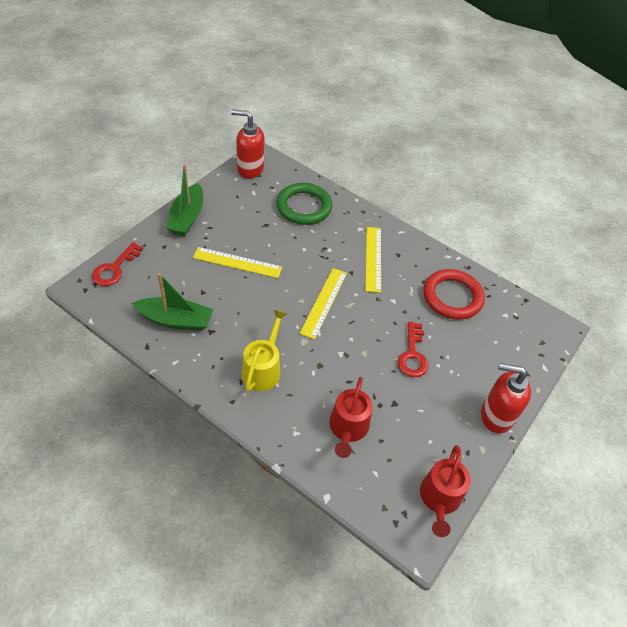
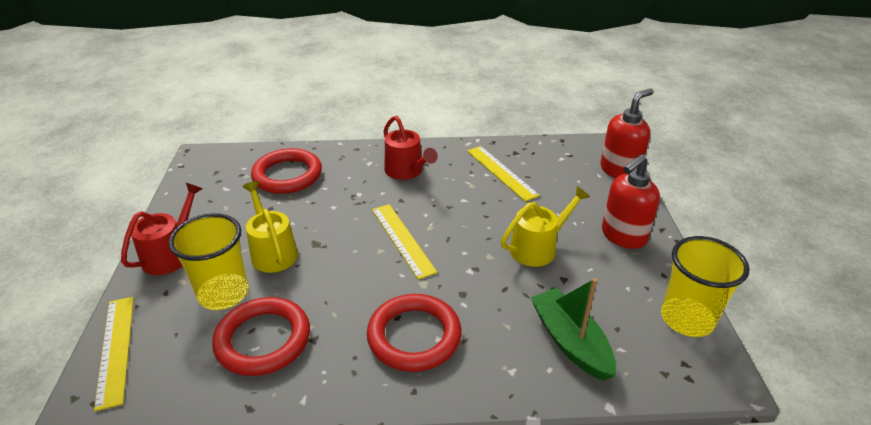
green boat: 2 -> 1
green ring: 1 -> 0
red key: 2 -> 0
red ring: 1 -> 3
yellow cup: 0 -> 2
yellow watering can: 1 -> 2

